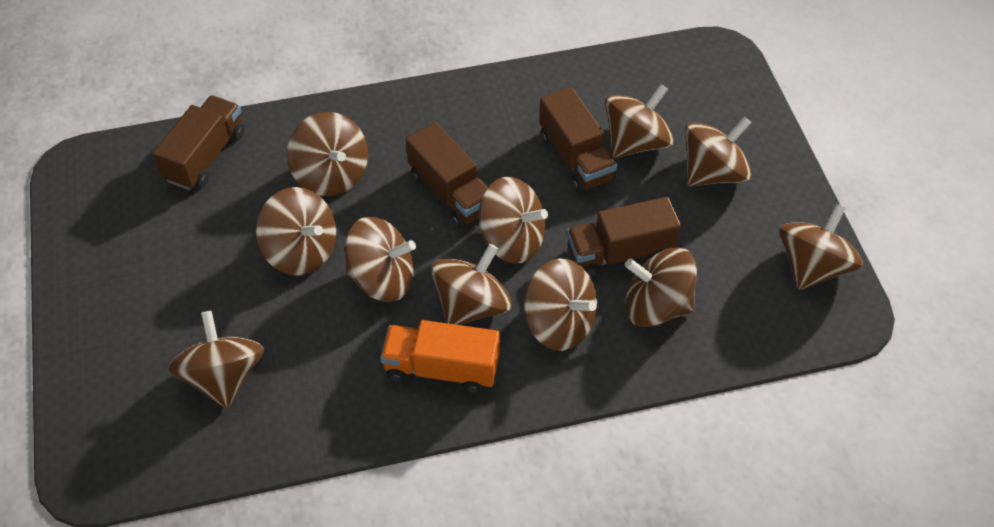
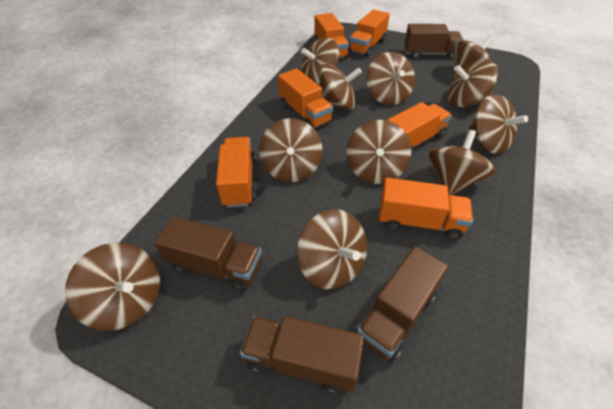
orange truck: 1 -> 6

